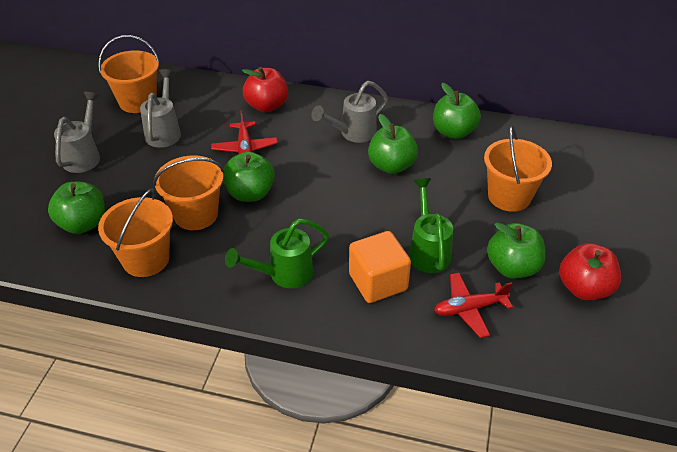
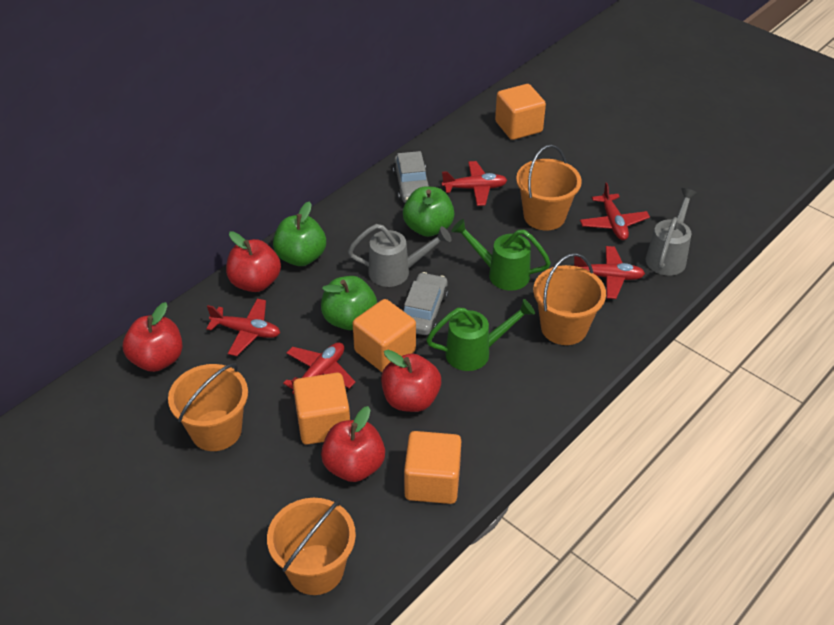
green apple: 5 -> 3
grey car: 0 -> 2
grey watering can: 3 -> 2
orange cube: 1 -> 4
red apple: 2 -> 4
red plane: 2 -> 5

